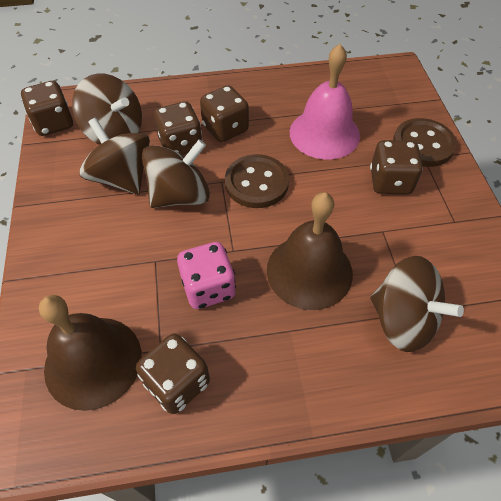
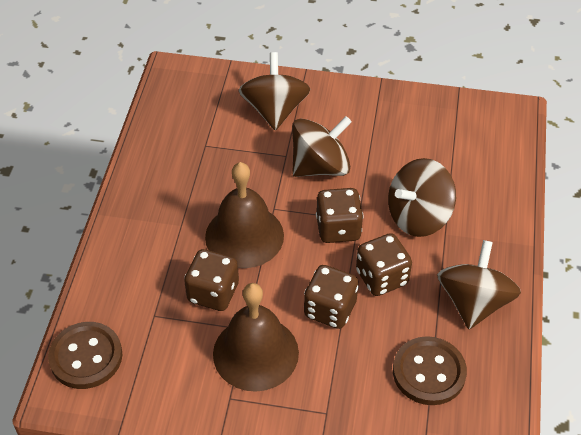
brown dice: 5 -> 4
pink bell: 1 -> 0
pink dice: 1 -> 0

